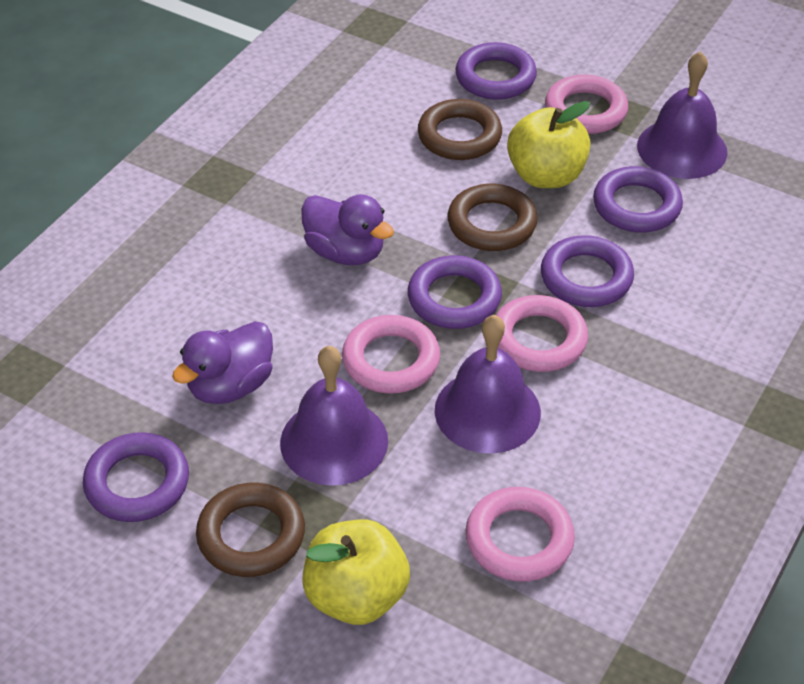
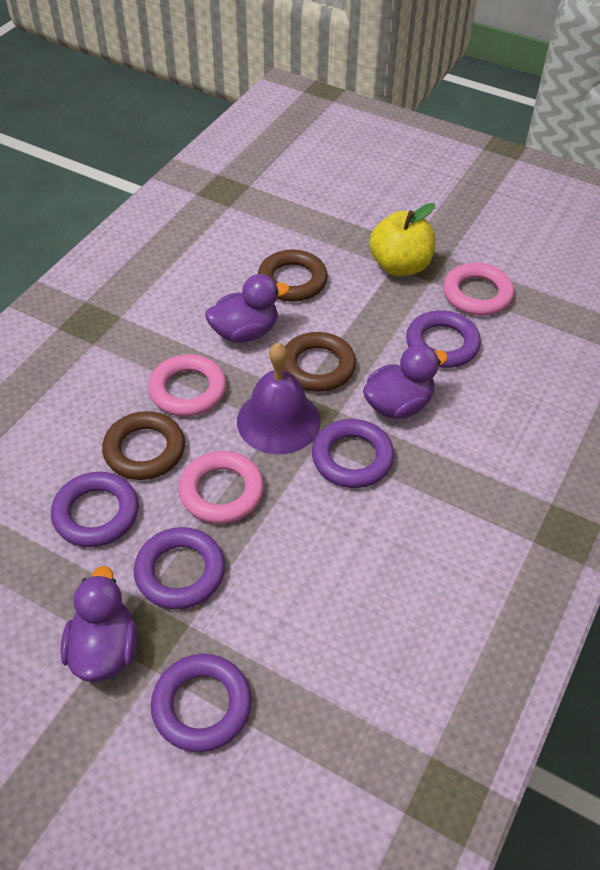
pink ring: 4 -> 3
purple bell: 3 -> 1
purple duck: 2 -> 3
yellow apple: 2 -> 1

